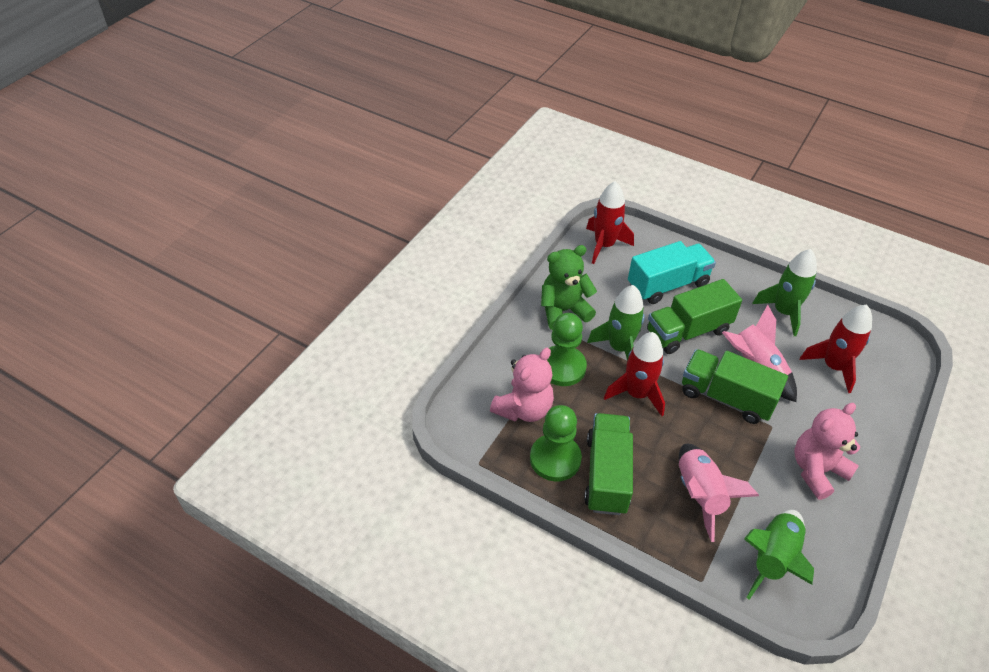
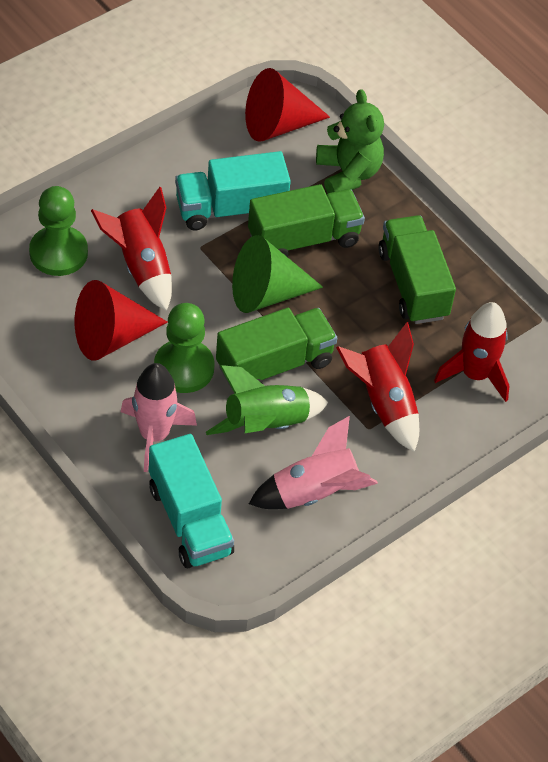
green cone: 0 -> 1
green rocket: 3 -> 1
pink teddy bear: 2 -> 0
red cone: 0 -> 2
turquoise truck: 1 -> 2

